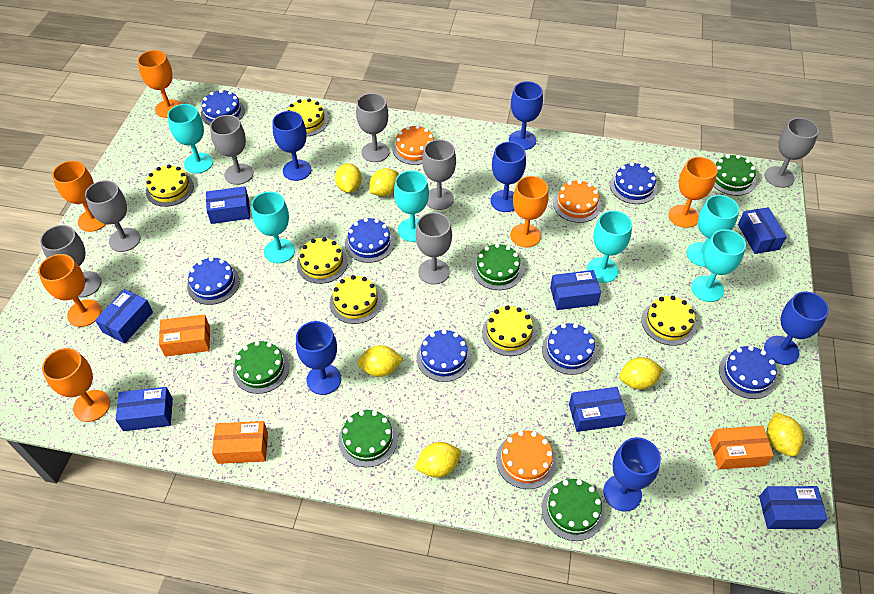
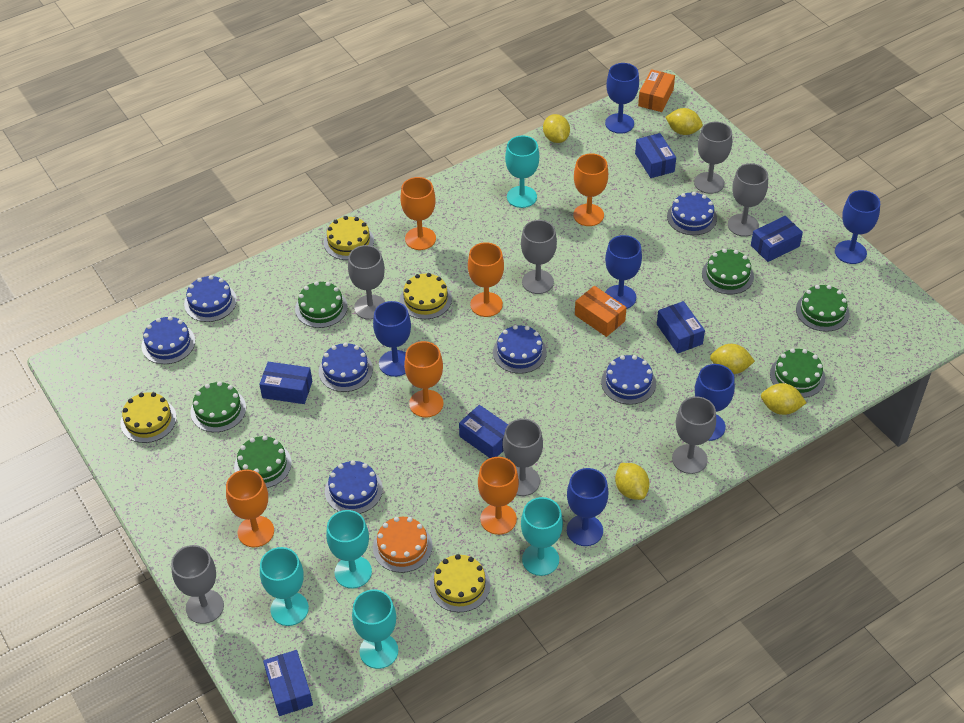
blue box: 7 -> 6
green cake: 5 -> 6
orange box: 3 -> 2
orange cake: 3 -> 1
turquoise goblet: 6 -> 5
yellow cake: 6 -> 4
yellow lemon: 6 -> 5

